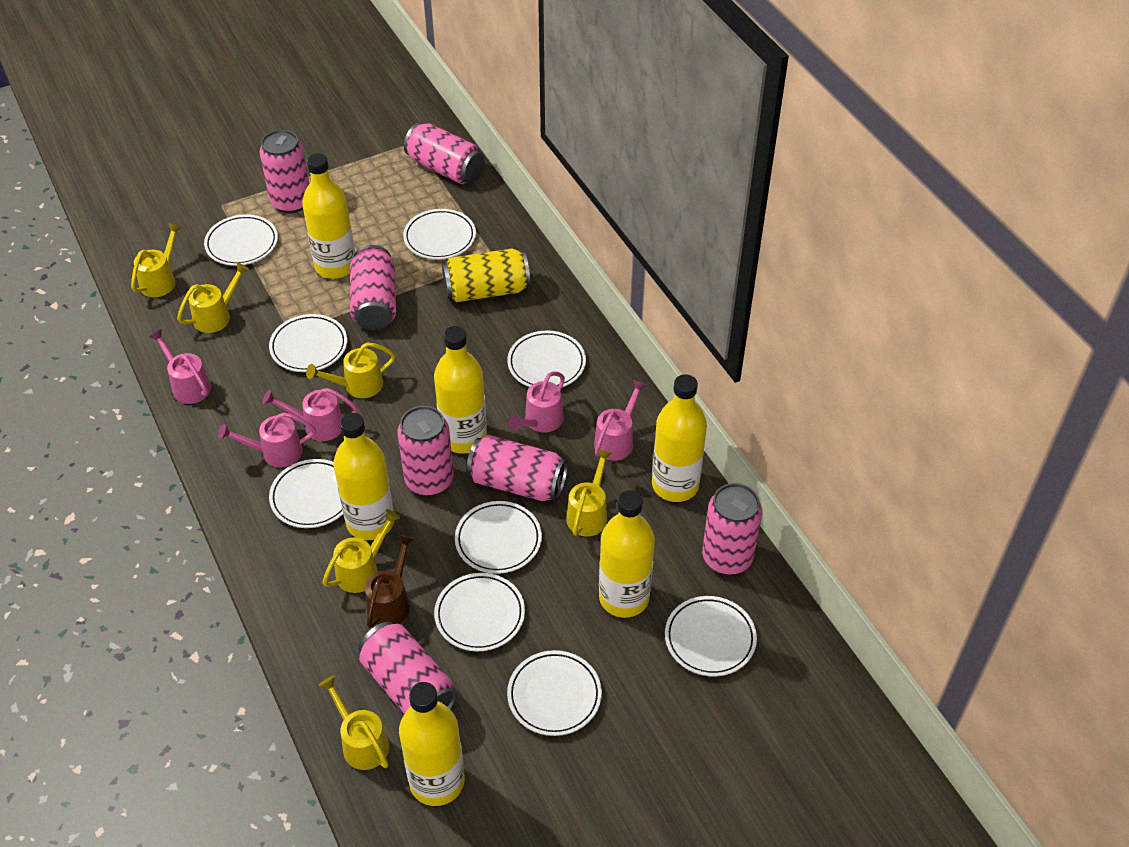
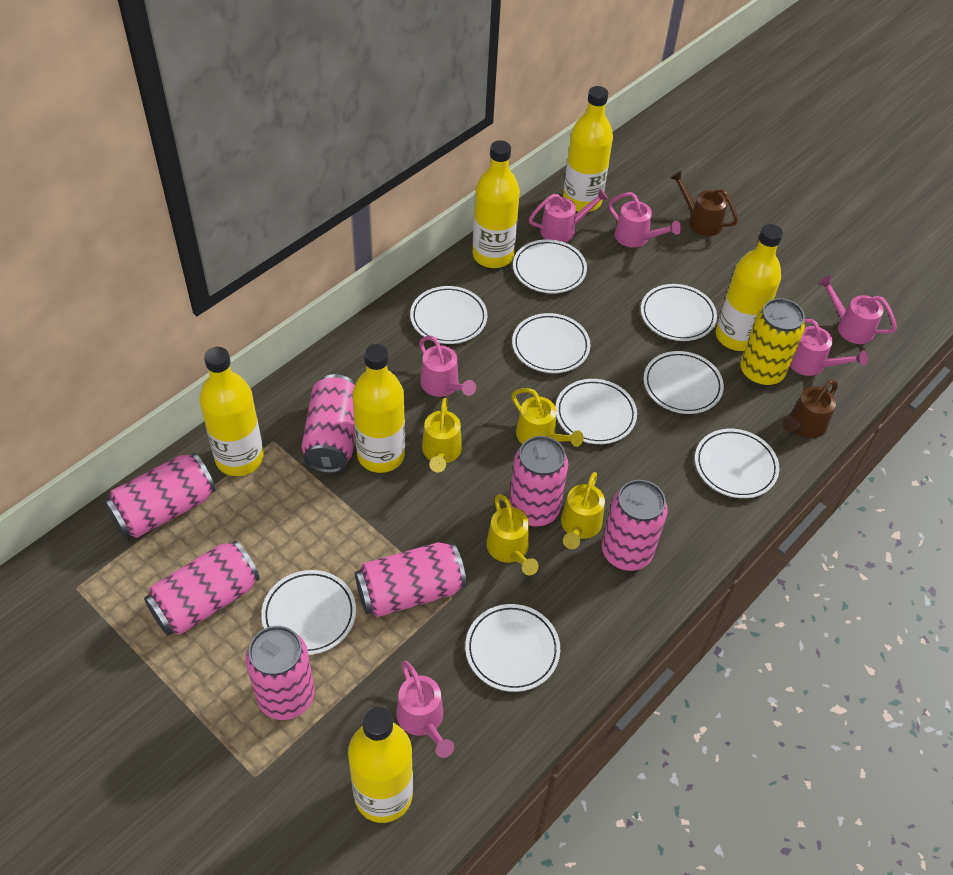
brown watering can: 1 -> 2
pink watering can: 5 -> 6
yellow watering can: 6 -> 4

